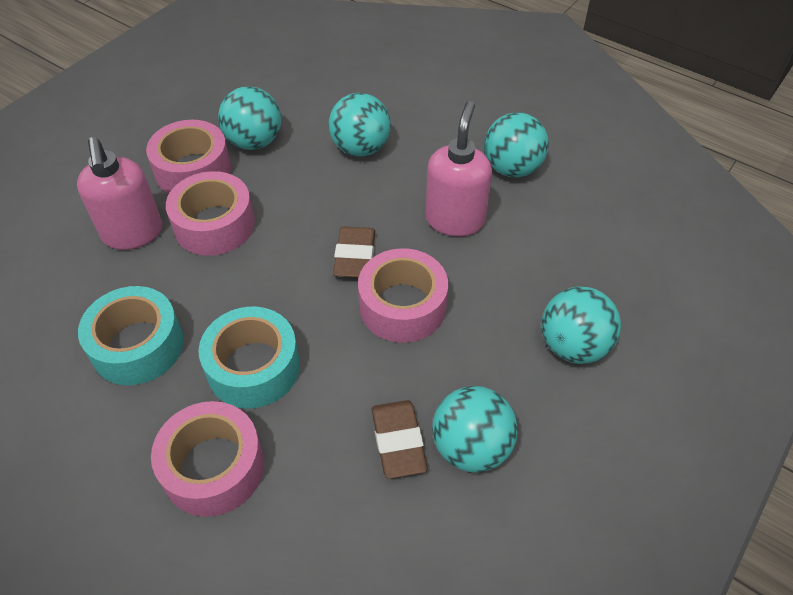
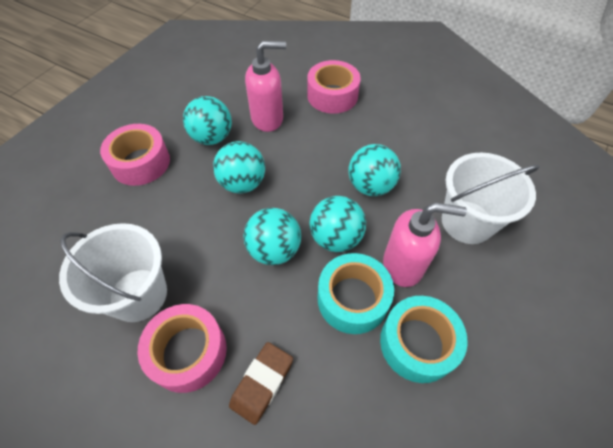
brown eraser: 2 -> 1
pink tape: 4 -> 3
white bucket: 0 -> 2

